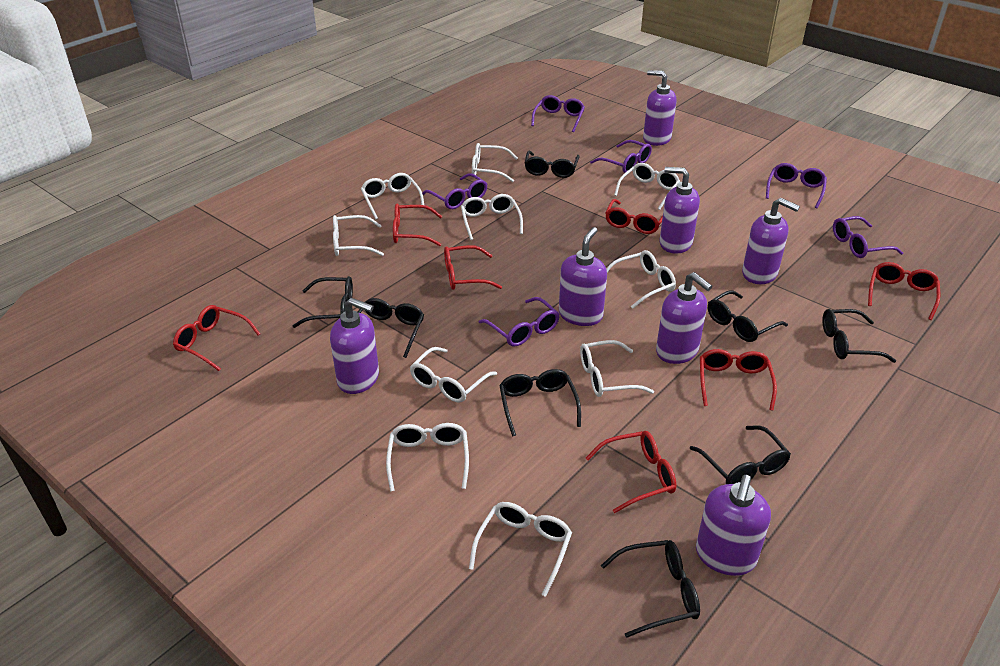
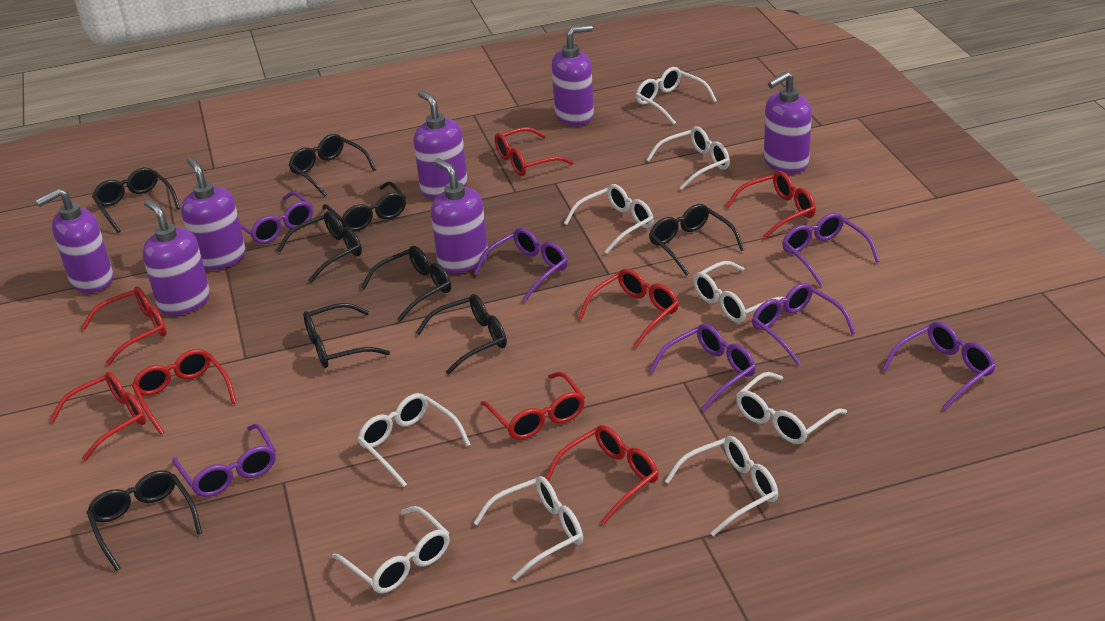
black glasses: 8 -> 9
purple glasses: 6 -> 7
red glasses: 7 -> 8
white glasses: 10 -> 9

